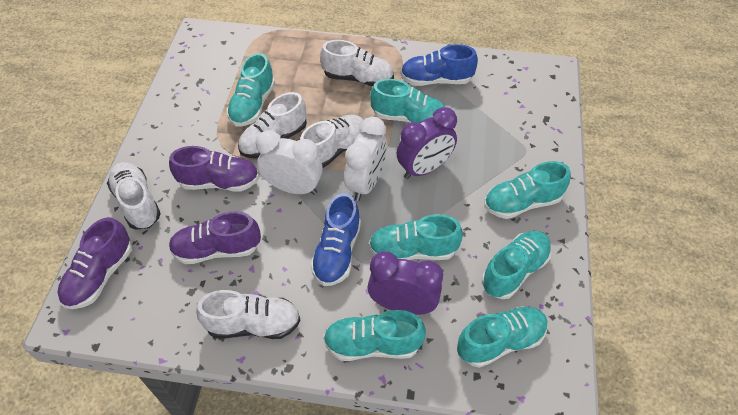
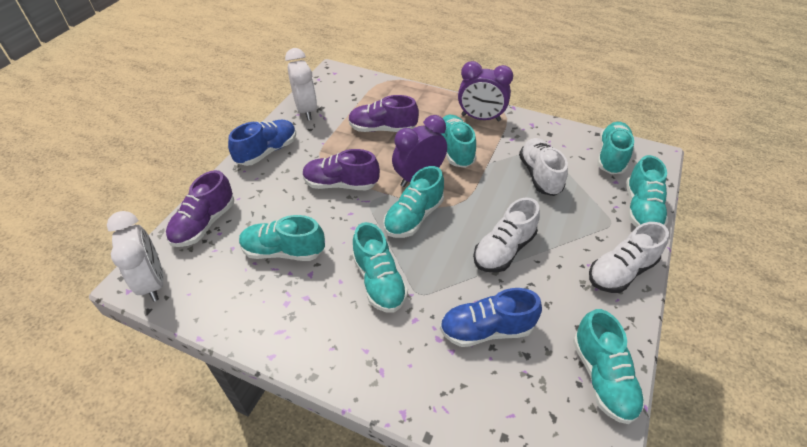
white shoe: 5 -> 3

